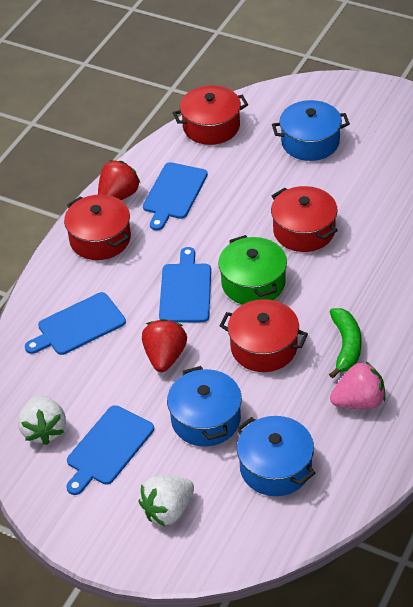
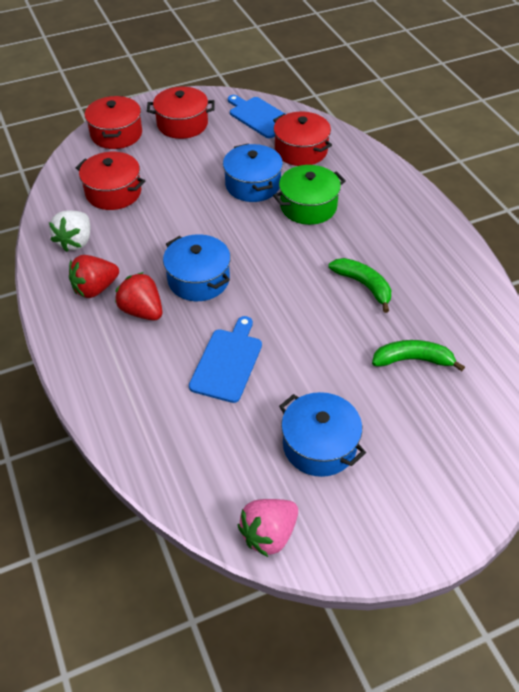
blue cutting board: 4 -> 2
green banana: 1 -> 2
white strawberry: 2 -> 1

